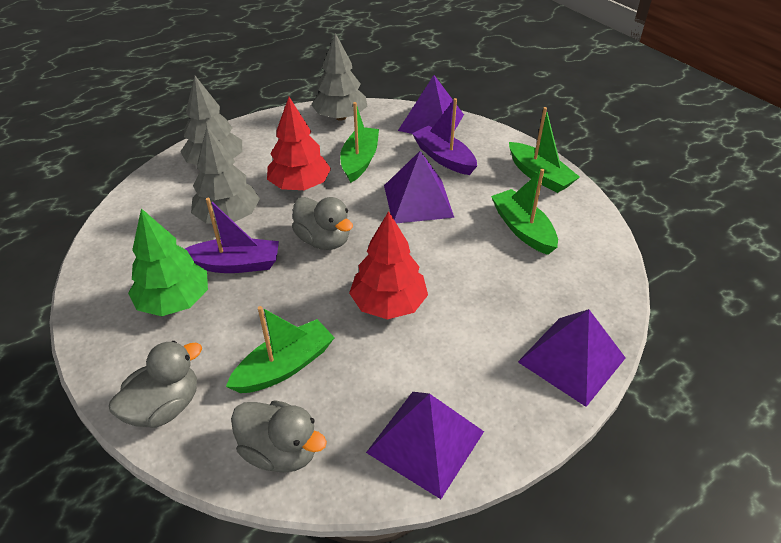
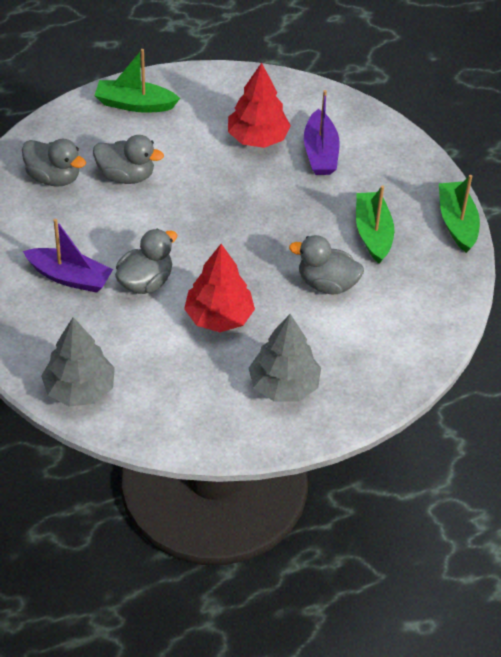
green boat: 4 -> 3
green tree: 1 -> 0
grey duck: 3 -> 4
grey tree: 3 -> 2
purple pyramid: 4 -> 0

